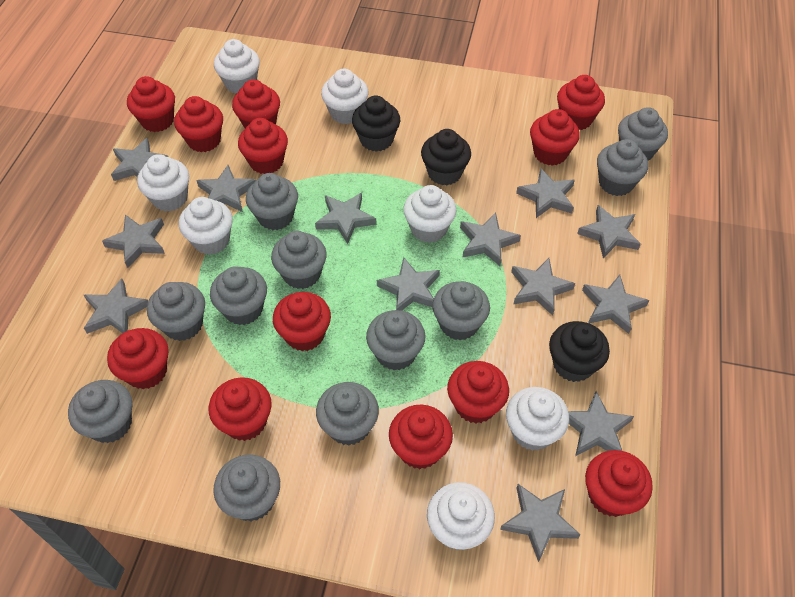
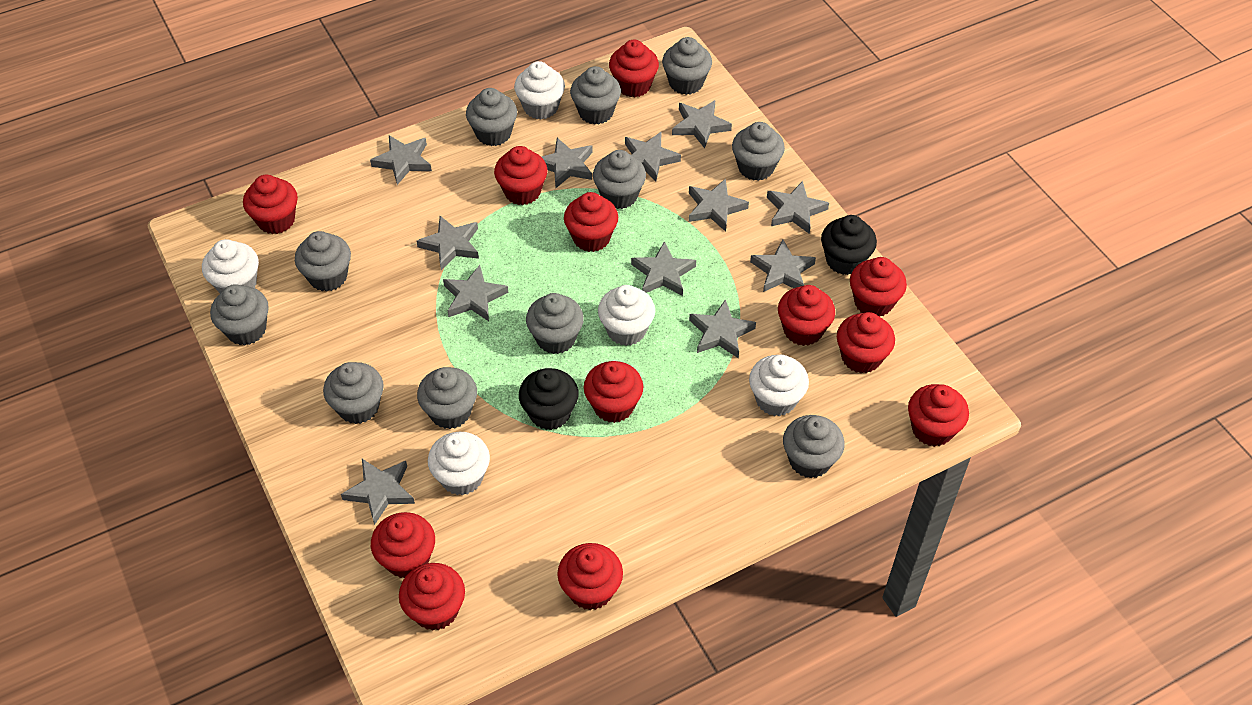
black cupcake: 3 -> 2
grey star: 13 -> 12
white cupcake: 7 -> 5

